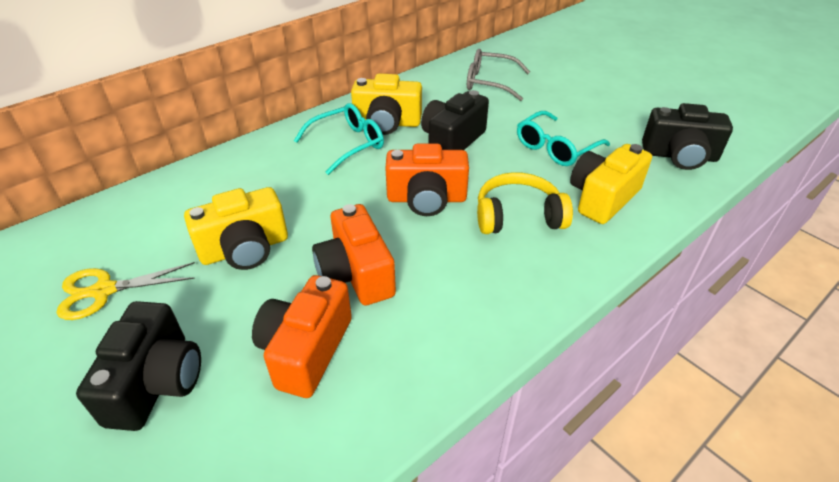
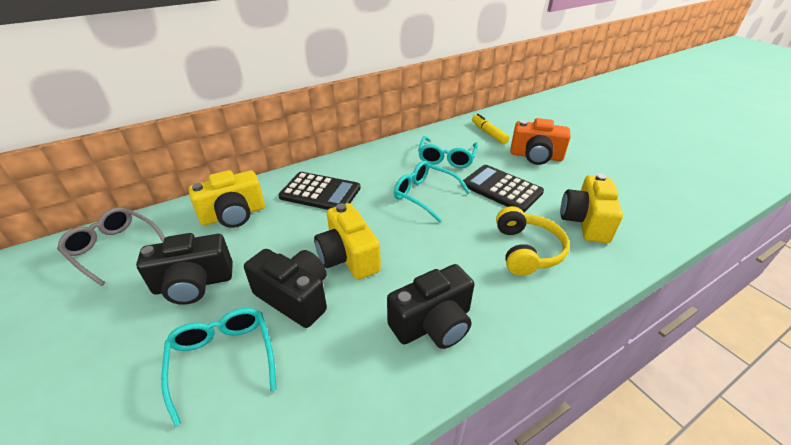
black calculator: 0 -> 2
orange camera: 3 -> 1
turquoise glasses: 2 -> 3
yellow marker: 0 -> 1
yellow scissors: 1 -> 0

